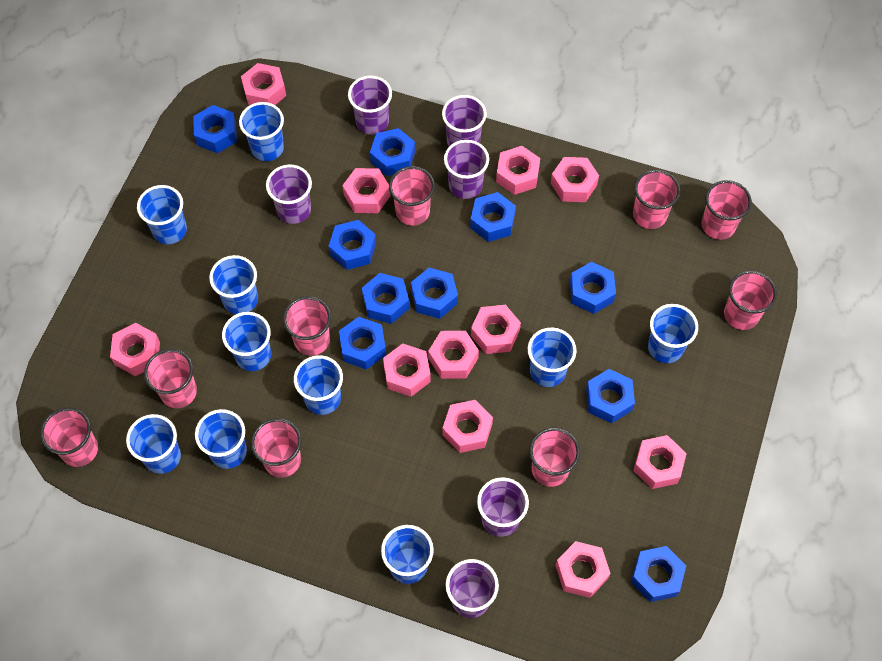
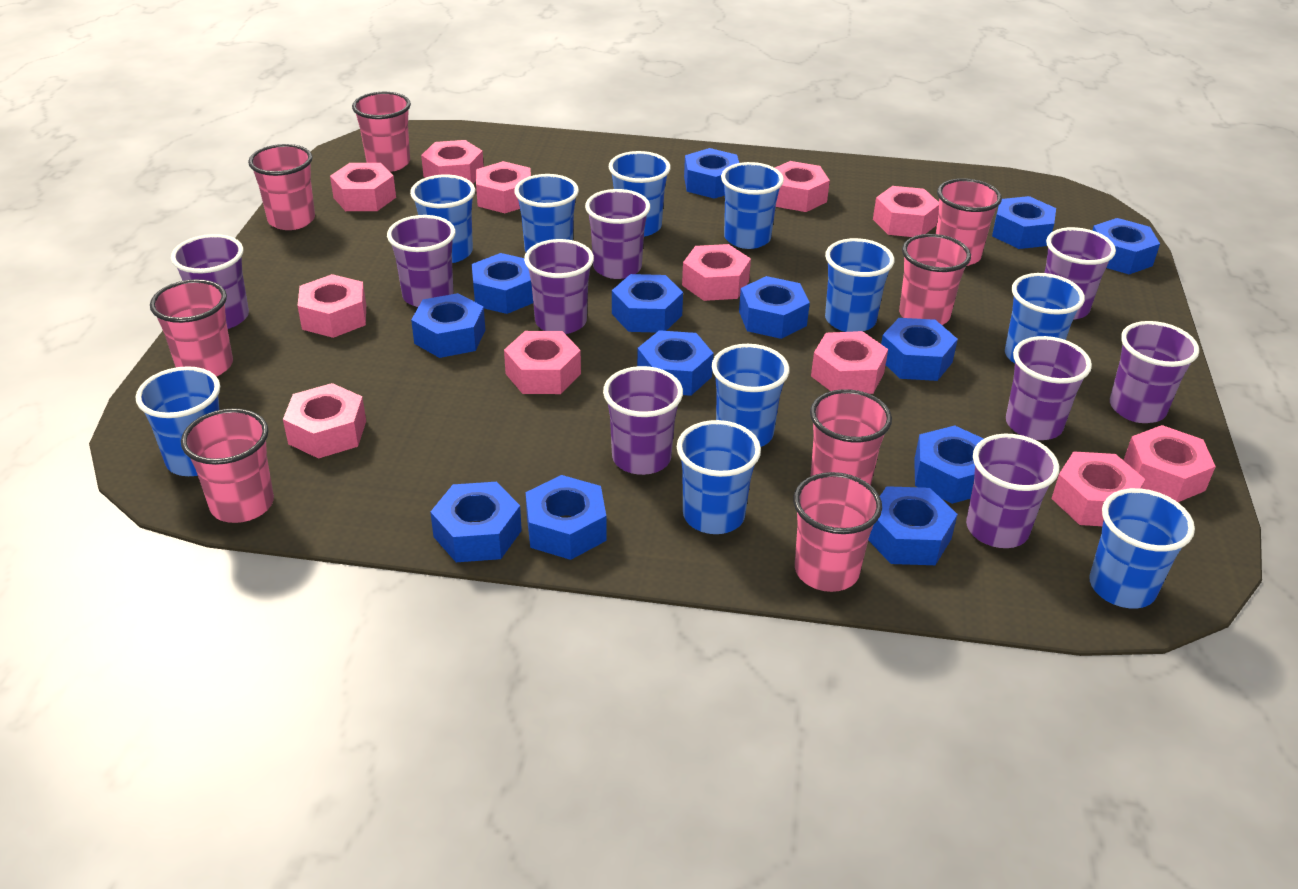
blue nut: 10 -> 13
pink cup: 9 -> 8
pink nut: 11 -> 12
purple cup: 6 -> 9

